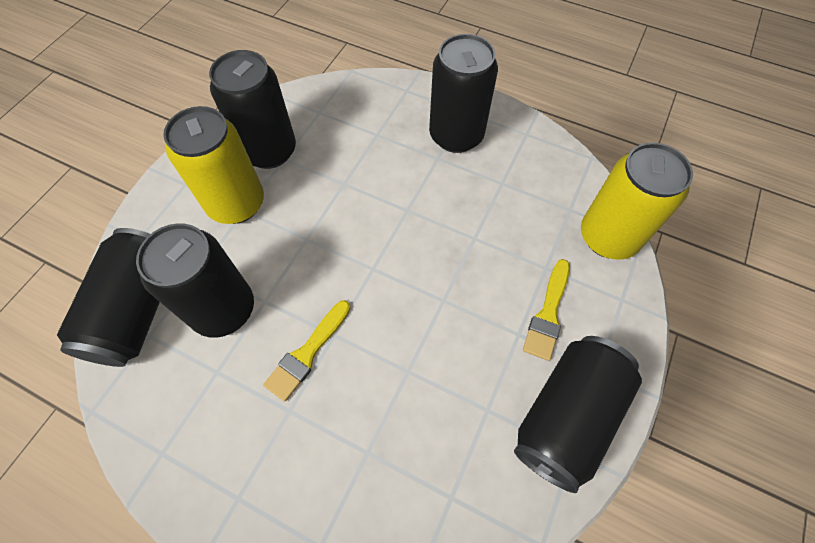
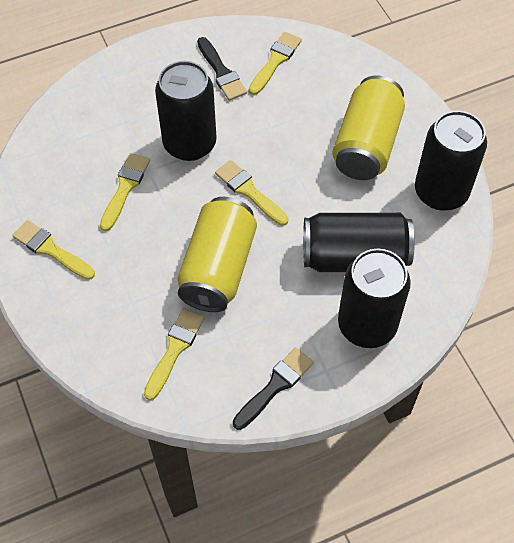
black brush: 0 -> 2
black can: 5 -> 4
yellow brush: 2 -> 5

